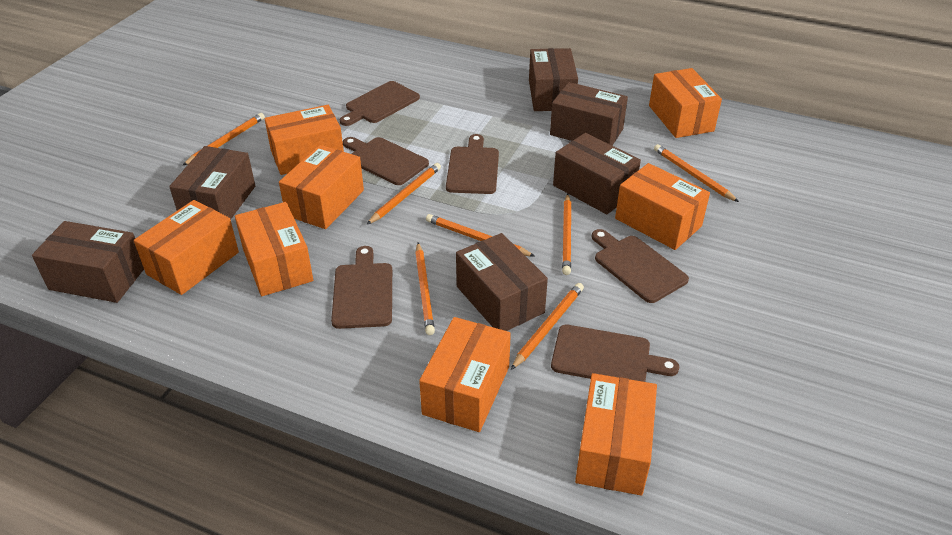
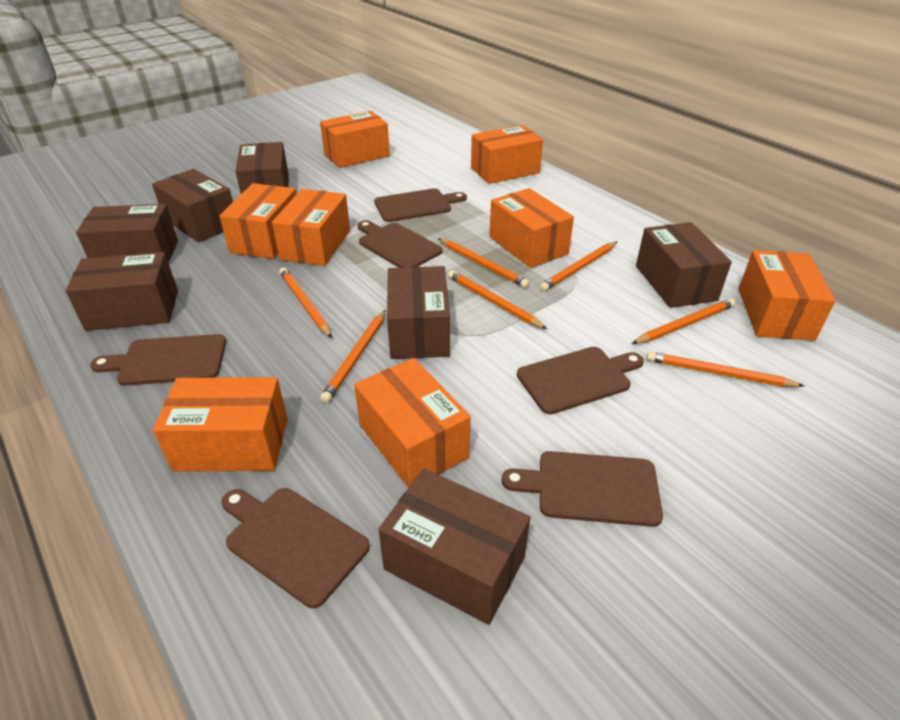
brown box: 6 -> 7

